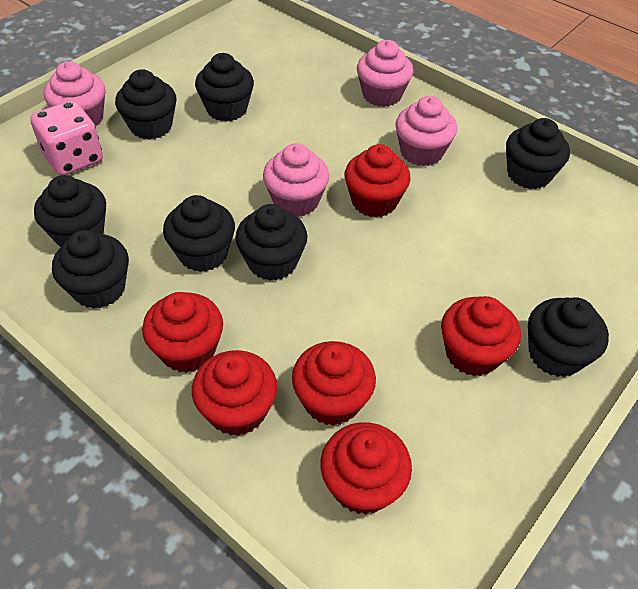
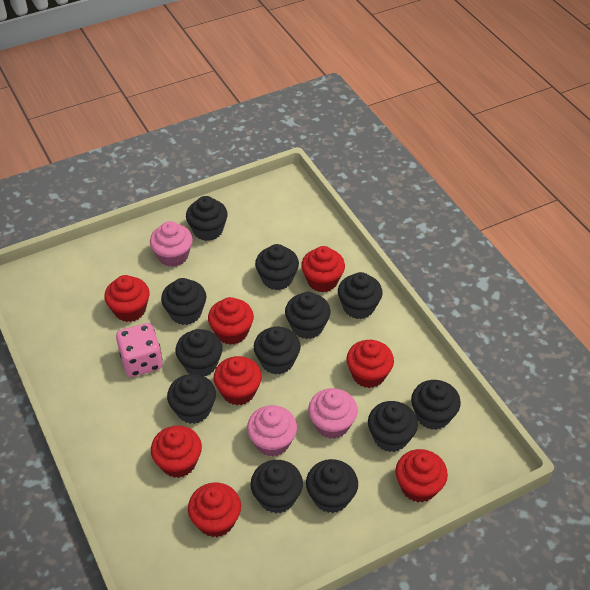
black cupcake: 8 -> 12
pink cupcake: 4 -> 3
red cupcake: 6 -> 8

